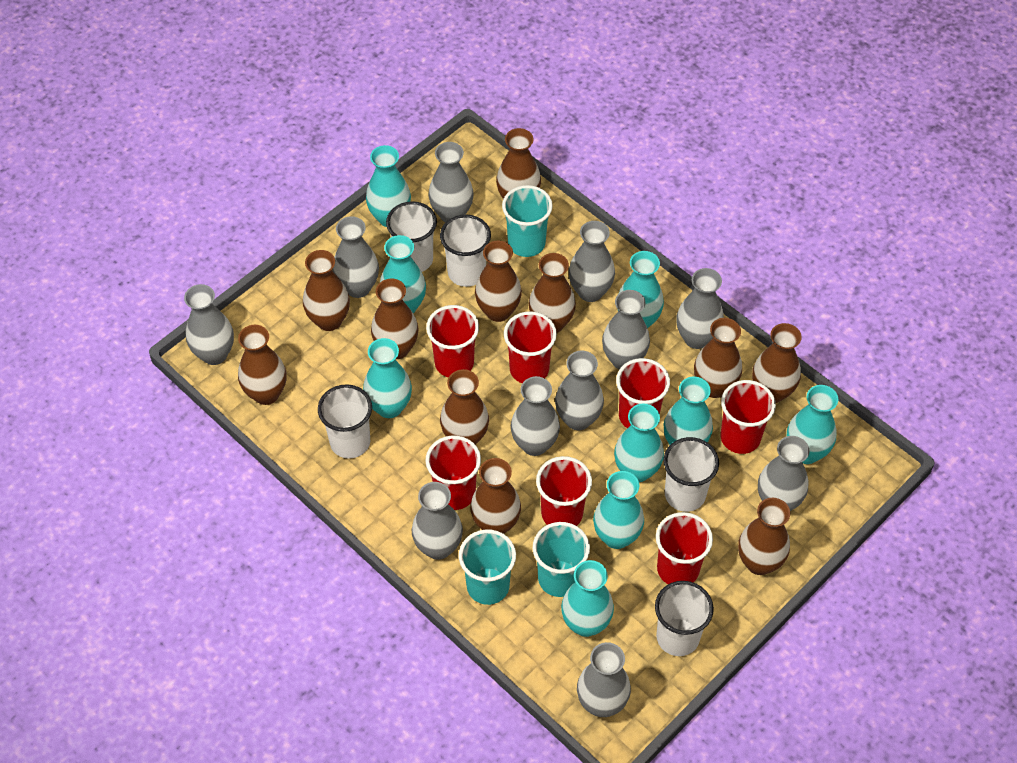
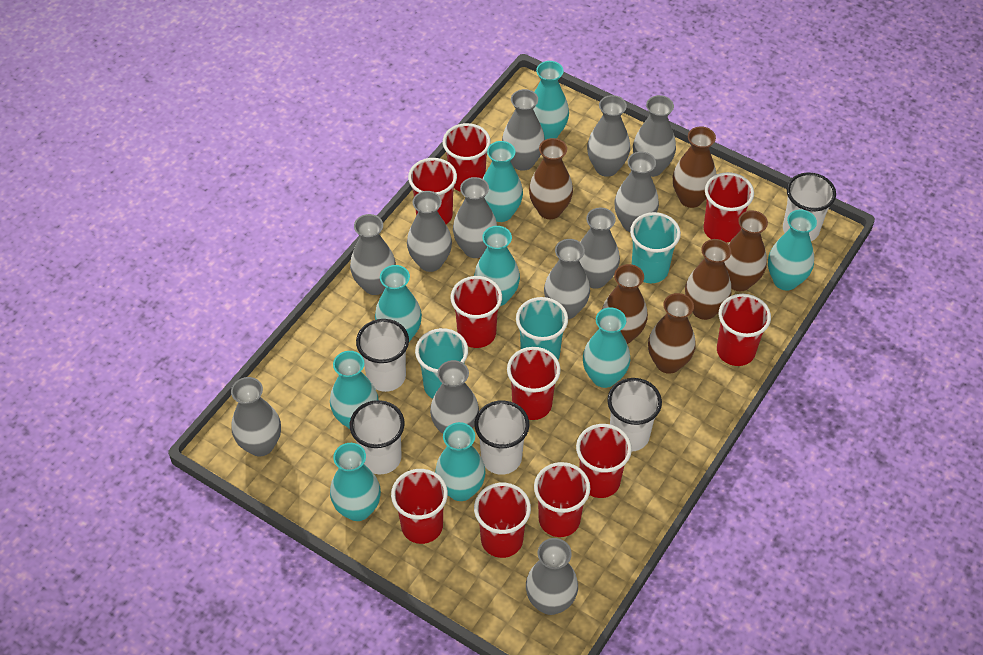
brown vase: 11 -> 6
grey vase: 11 -> 12
red cup: 7 -> 10

